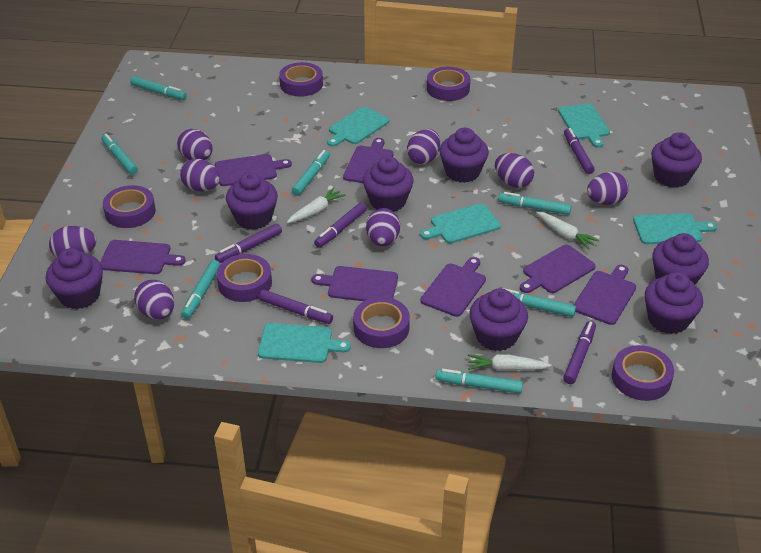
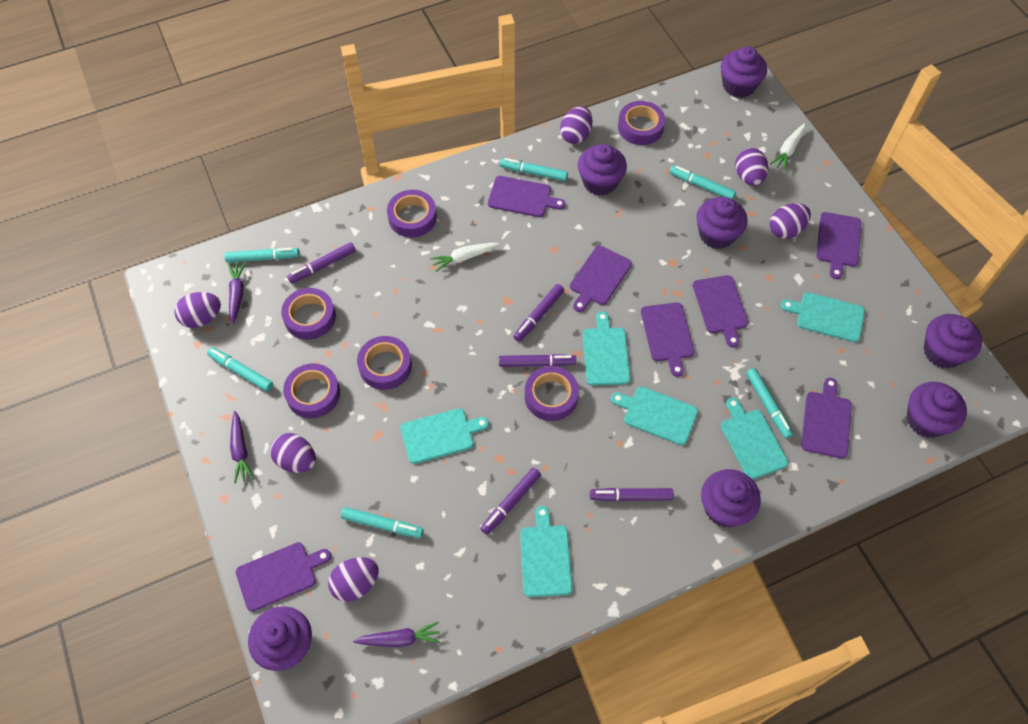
purple carrot: 0 -> 3
purple cupcake: 8 -> 7
purple egg: 8 -> 6
turquoise cutting board: 5 -> 6
turquoise marker: 7 -> 6
white carrot: 3 -> 2

